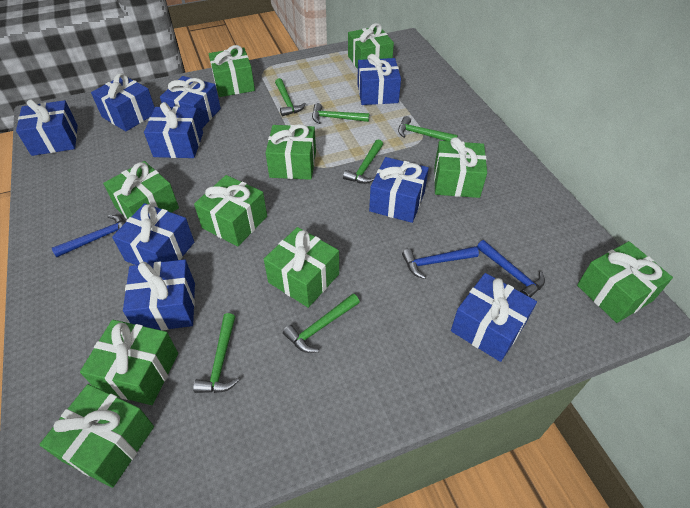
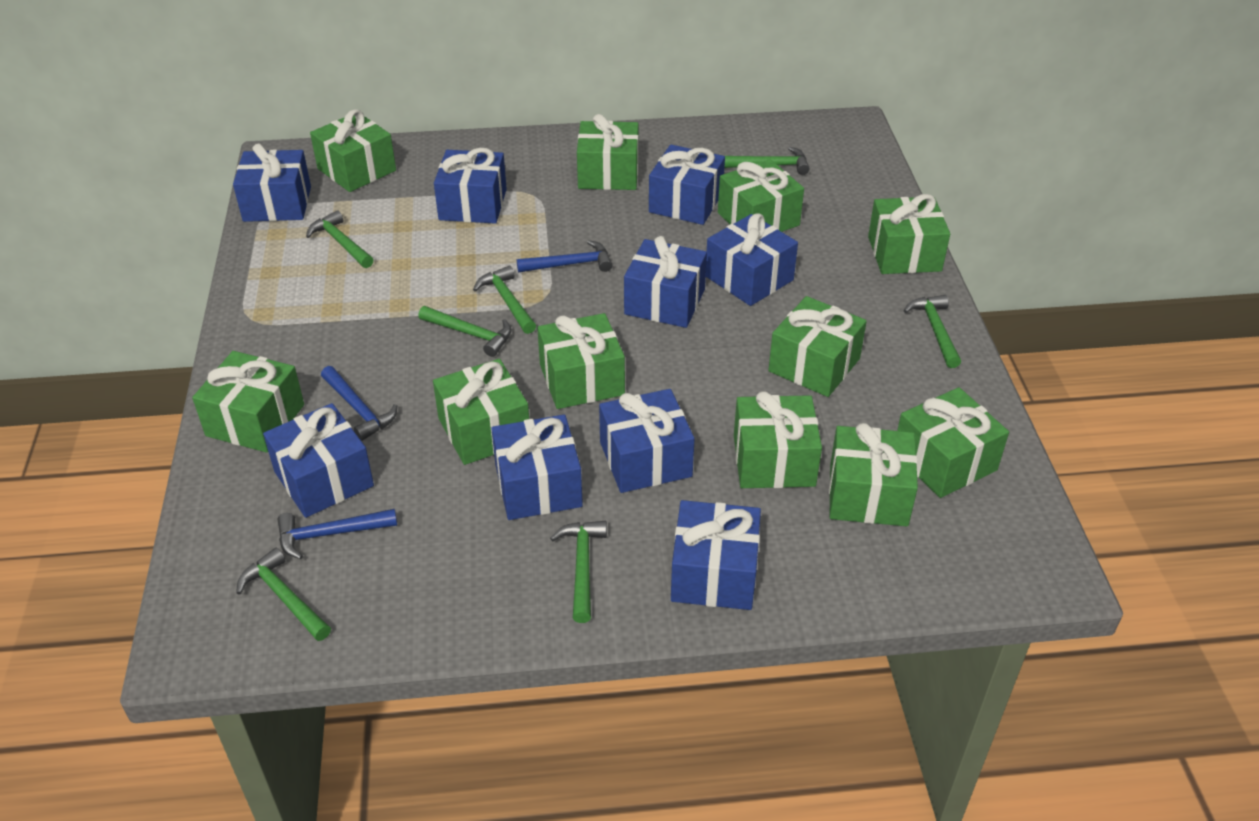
green gift: 10 -> 11
green hammer: 6 -> 7

